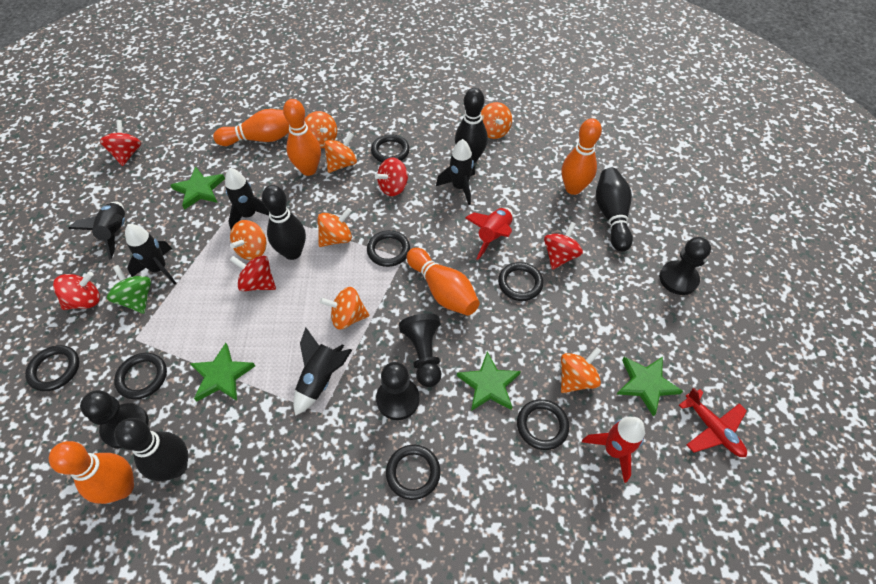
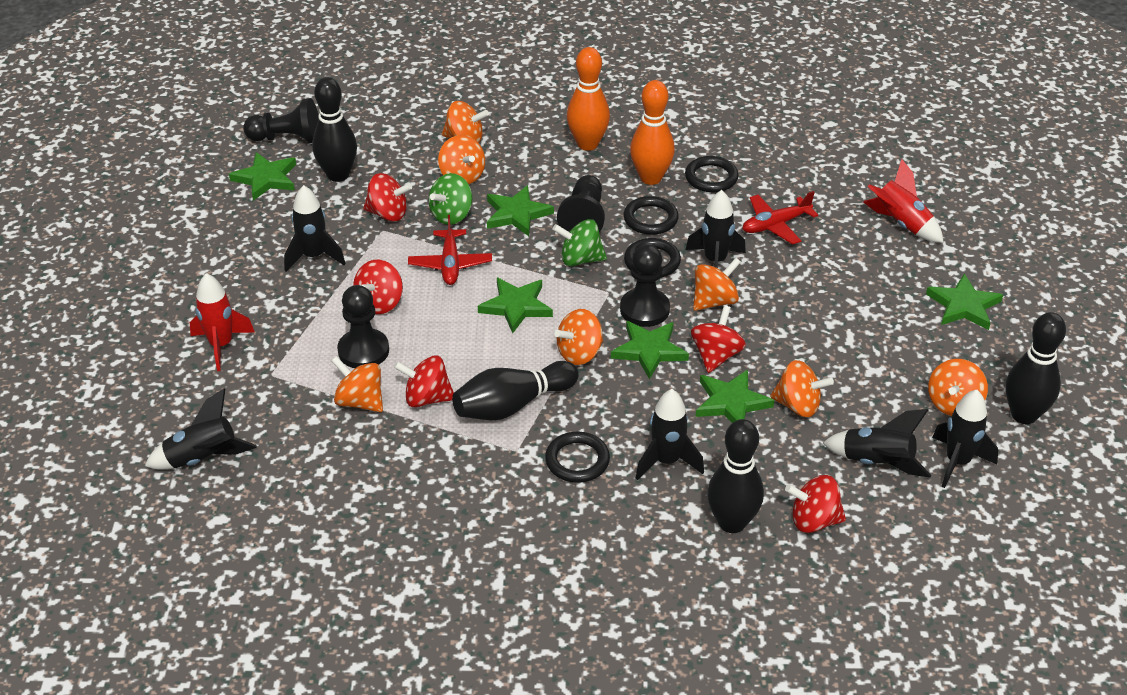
black ring: 7 -> 4
black rocket: 5 -> 6
green spinning top: 1 -> 2
green star: 4 -> 6
orange bowling pin: 5 -> 2
red plane: 1 -> 2

